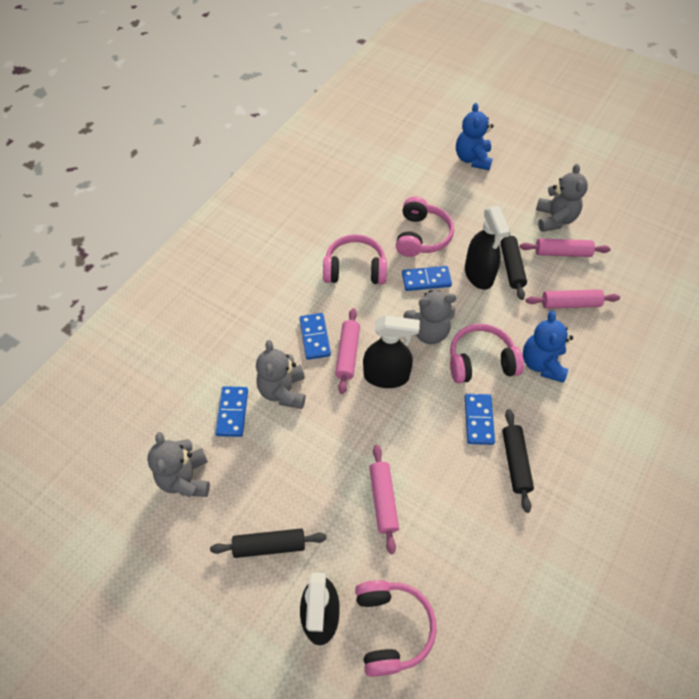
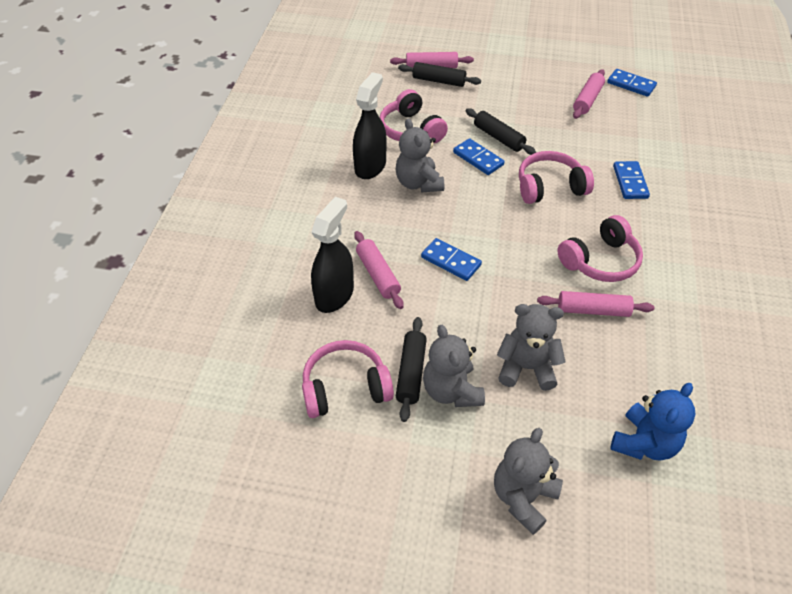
black spray bottle: 3 -> 2
blue teddy bear: 2 -> 1

